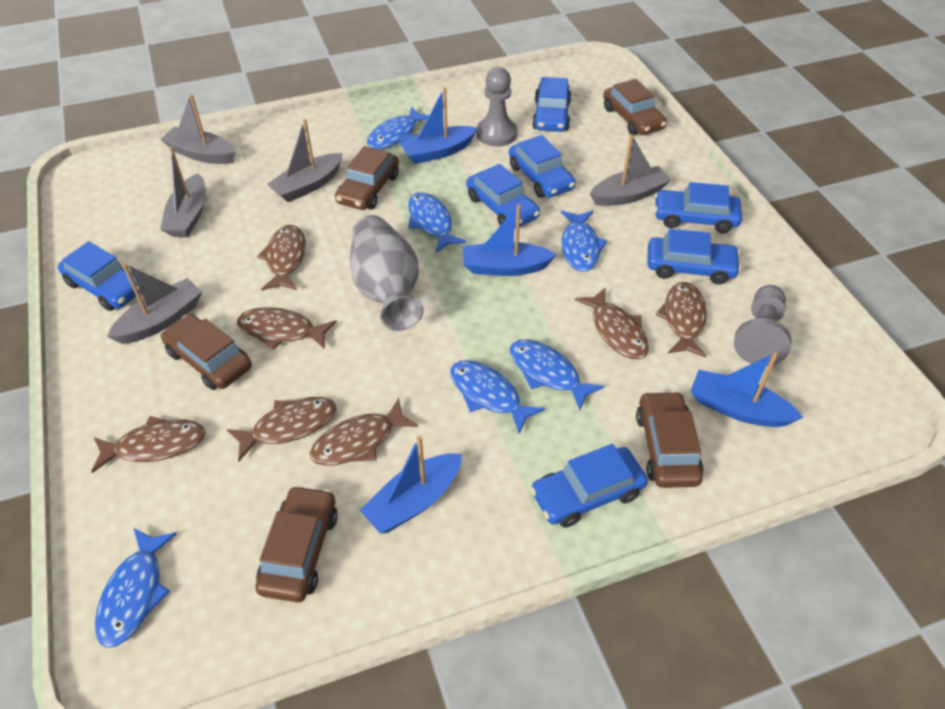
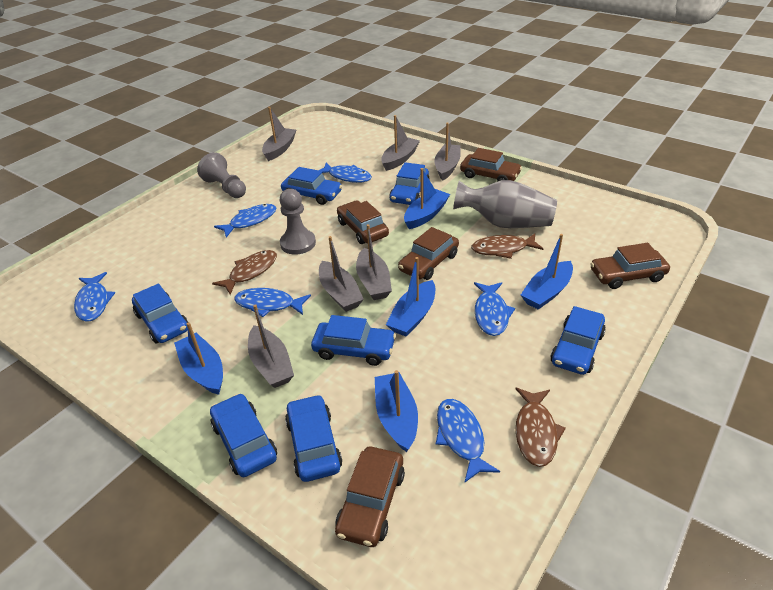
blue boat: 4 -> 5
brown fish: 7 -> 3
grey boat: 5 -> 6

